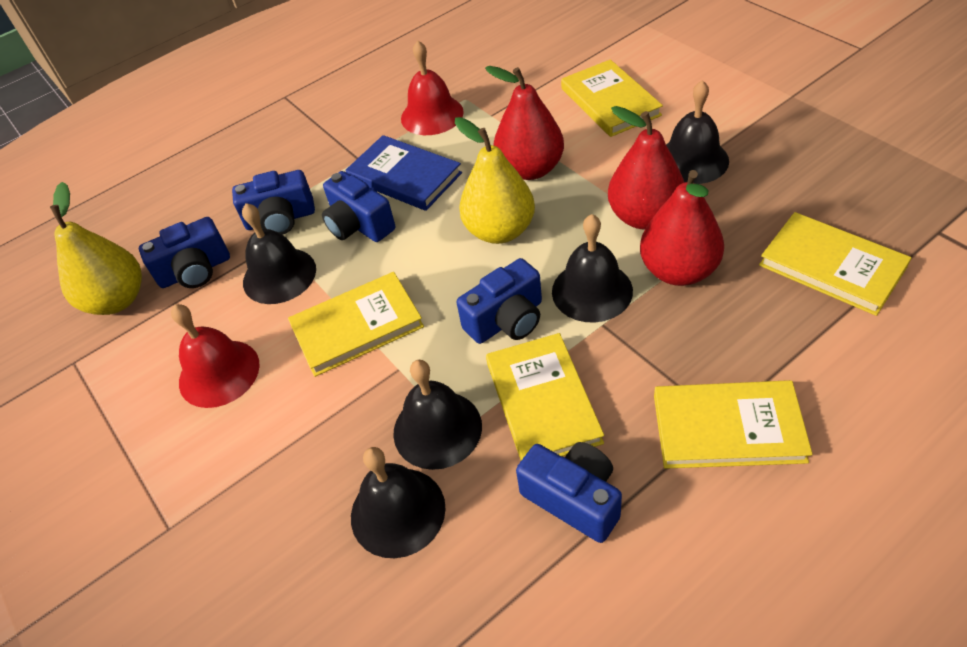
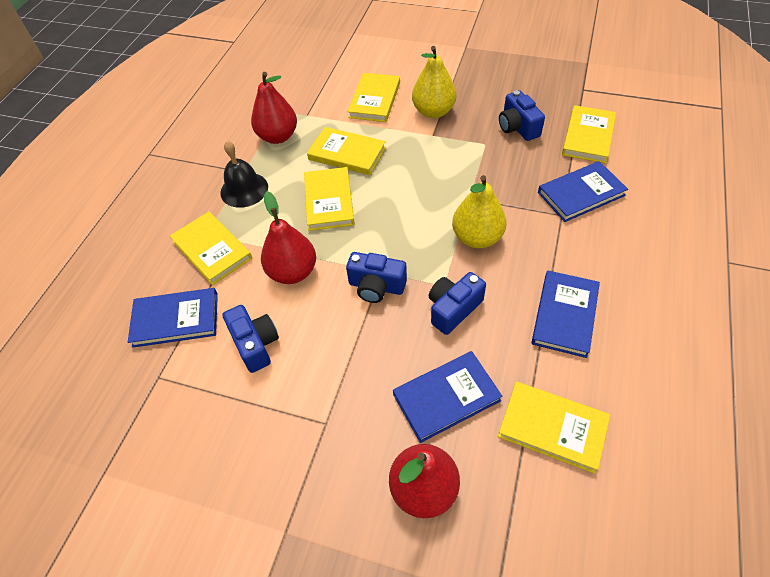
black bell: 5 -> 1
blue book: 1 -> 4
blue camera: 5 -> 4
red bell: 2 -> 0
yellow book: 5 -> 6

